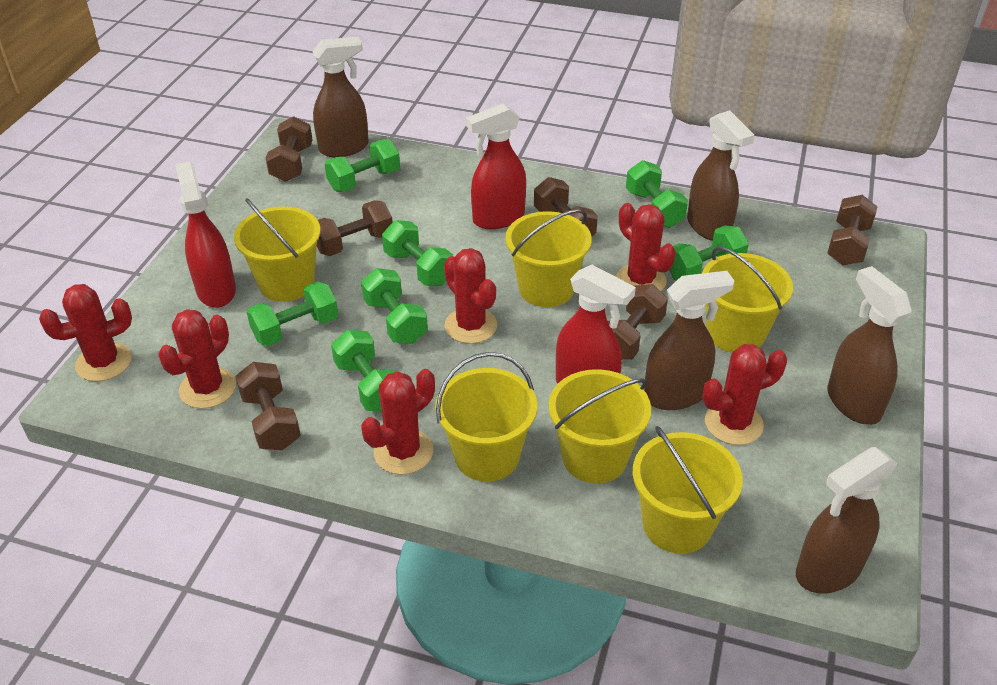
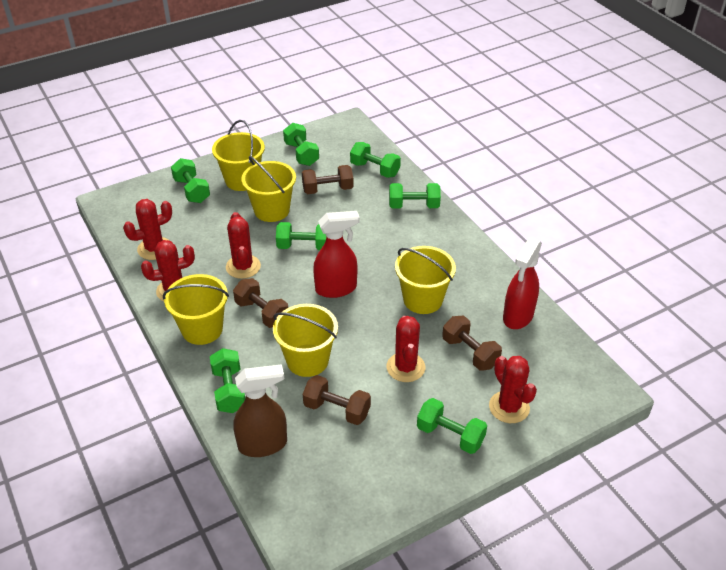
brown dumbbell: 6 -> 4
brown spray bottle: 5 -> 1
red cactus: 6 -> 5
red spray bottle: 3 -> 2
yellow bucket: 6 -> 5

